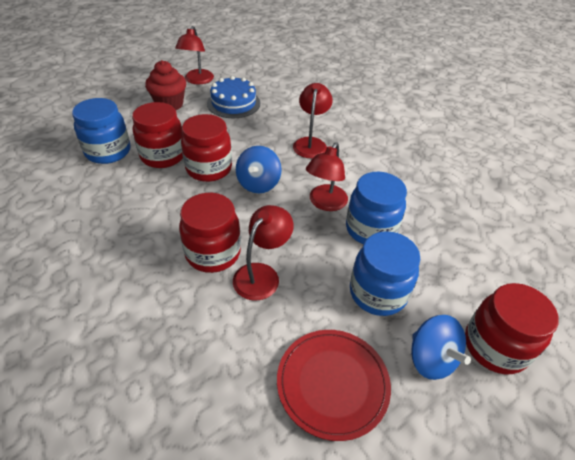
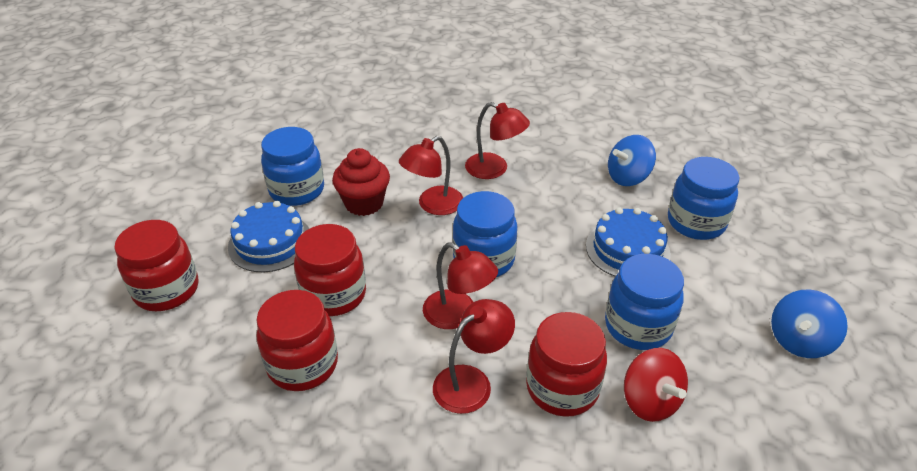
blue cake: 1 -> 2
blue jar: 3 -> 4
red plate: 1 -> 0
red spinning top: 0 -> 1

